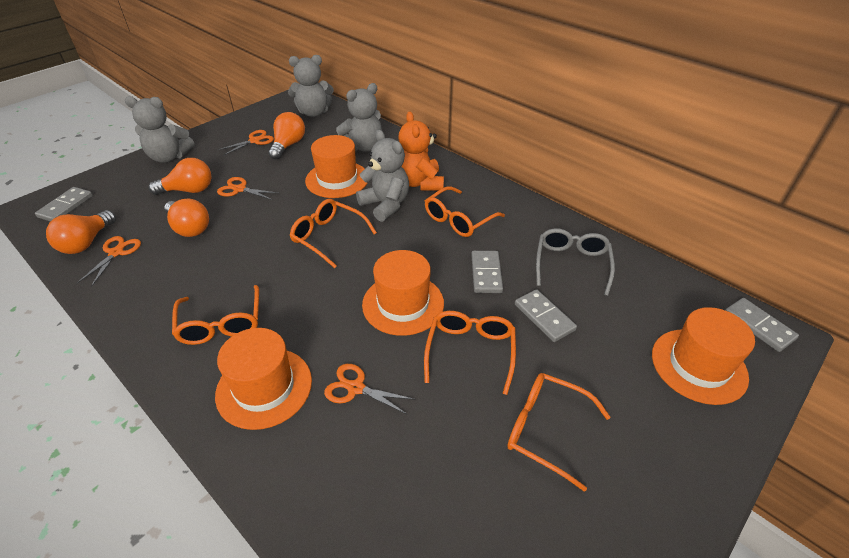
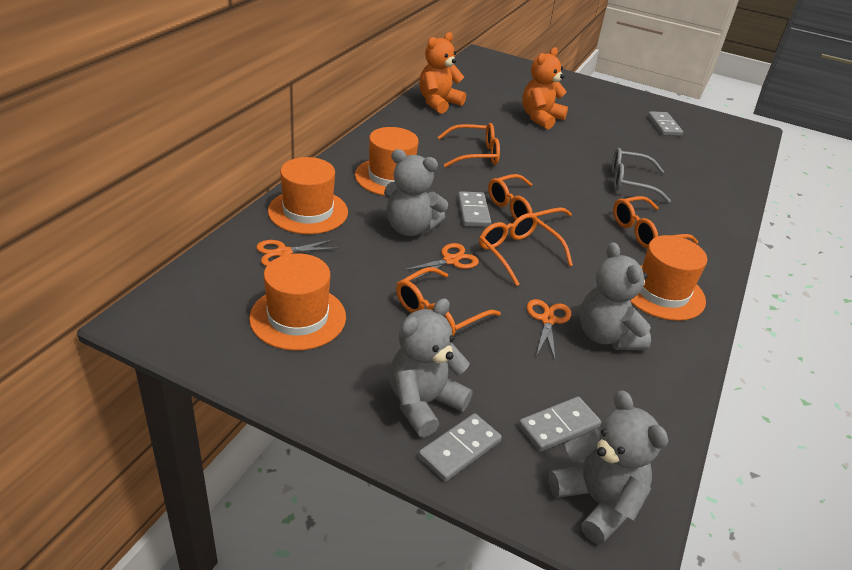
orange light bulb: 4 -> 0
orange scissors: 4 -> 3
orange teddy bear: 1 -> 2

